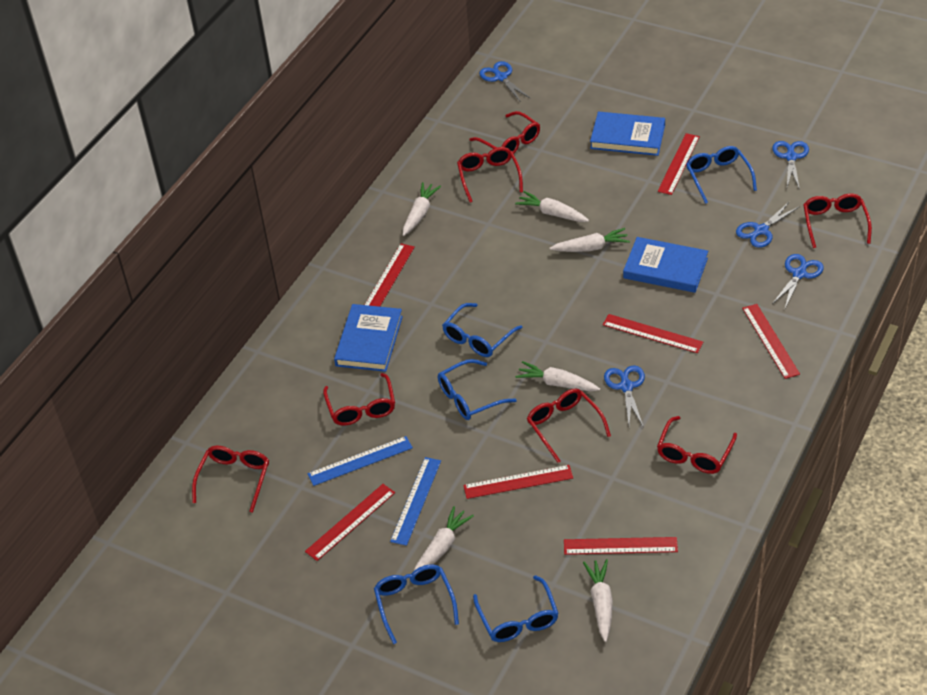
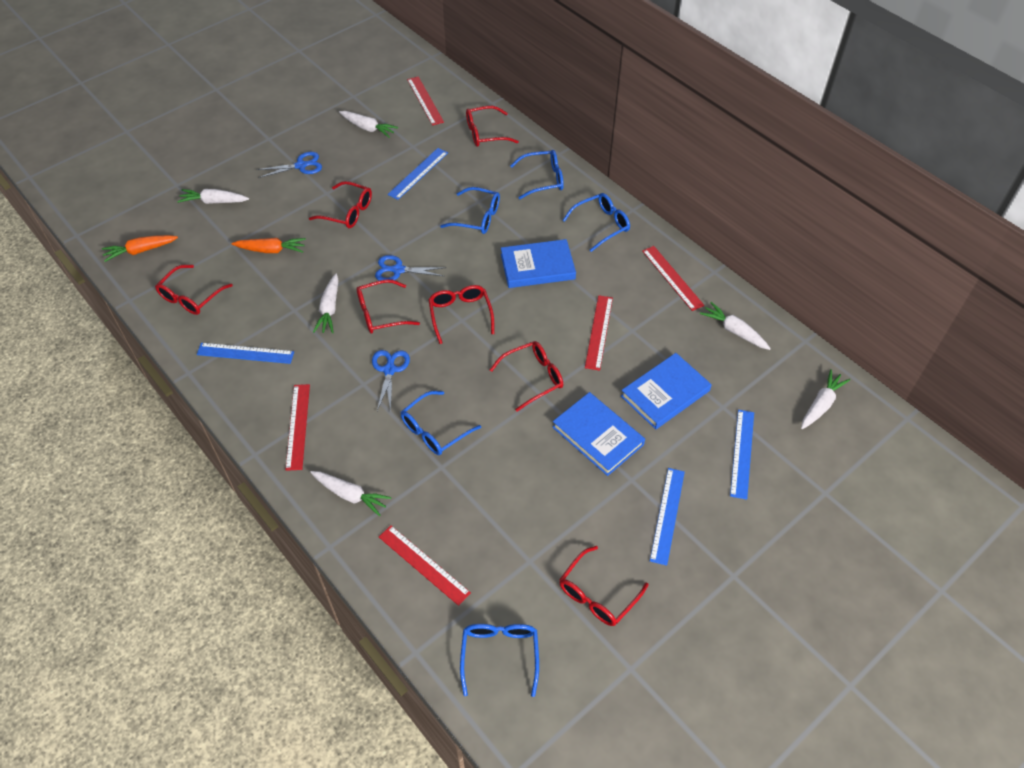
blue ruler: 2 -> 4
blue scissors: 5 -> 3
orange carrot: 0 -> 2
red ruler: 7 -> 5

